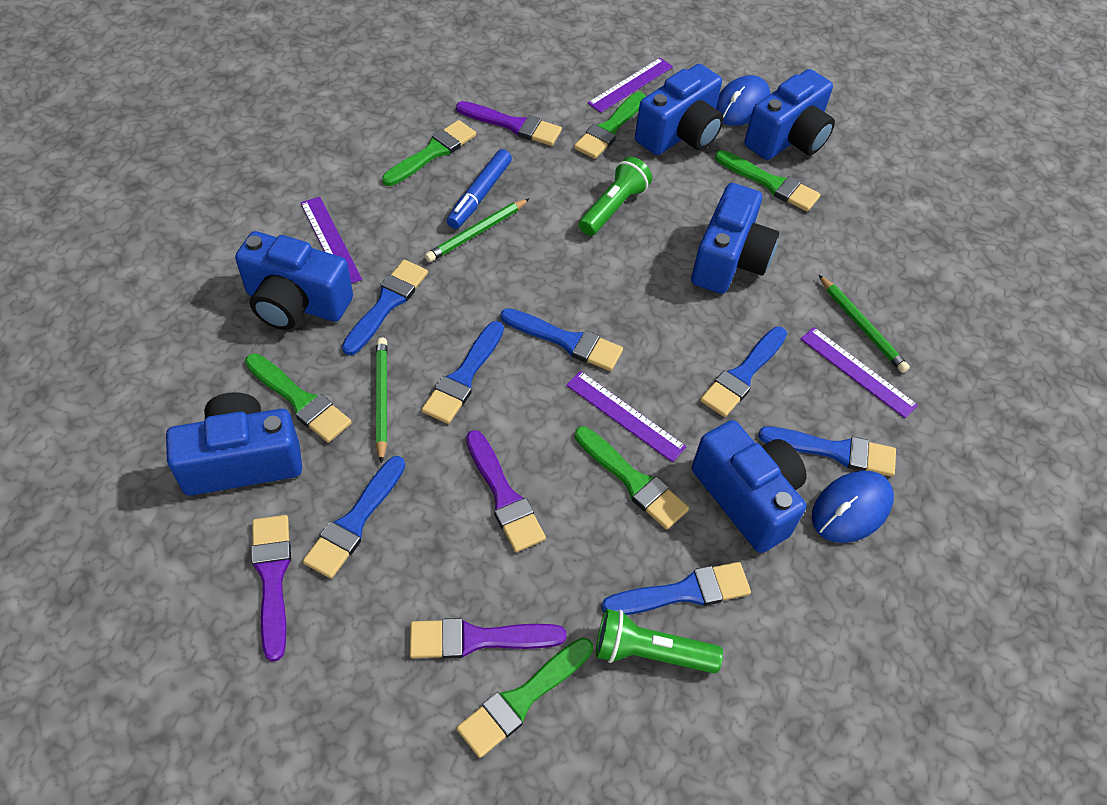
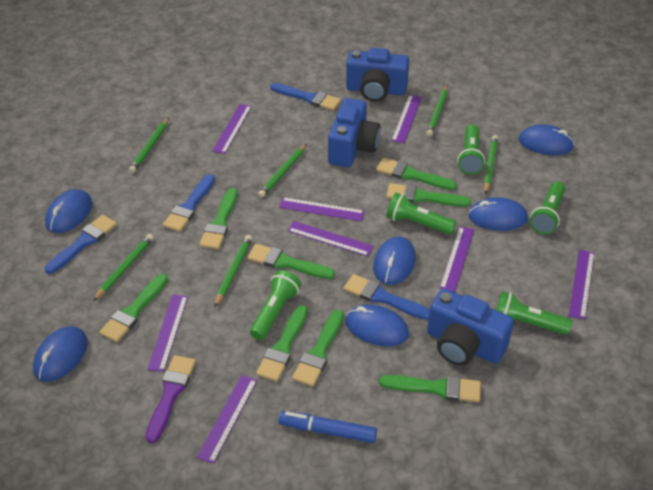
blue brush: 7 -> 4
blue camera: 6 -> 3
blue mouse: 2 -> 6
green brush: 6 -> 8
green flashlight: 2 -> 5
green pencil: 3 -> 6
purple brush: 4 -> 1
purple ruler: 4 -> 8

